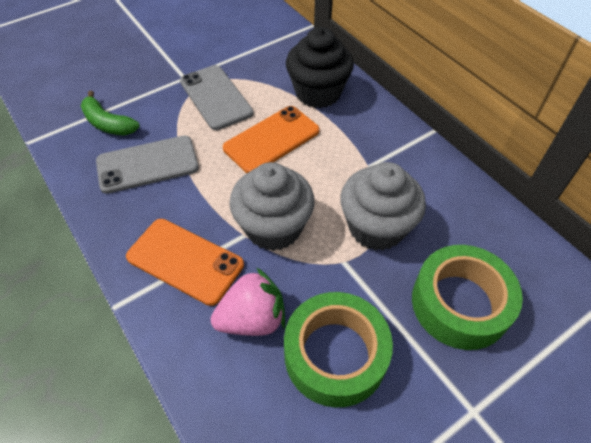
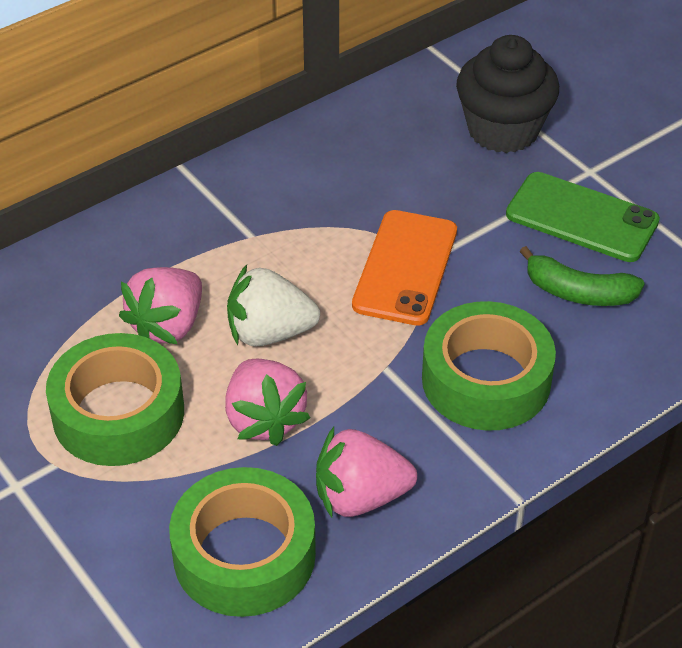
green phone: 0 -> 1
green tape: 2 -> 3
grey cupcake: 2 -> 0
grey phone: 2 -> 0
orange phone: 2 -> 1
pink strawberry: 1 -> 3
white strawberry: 0 -> 1

